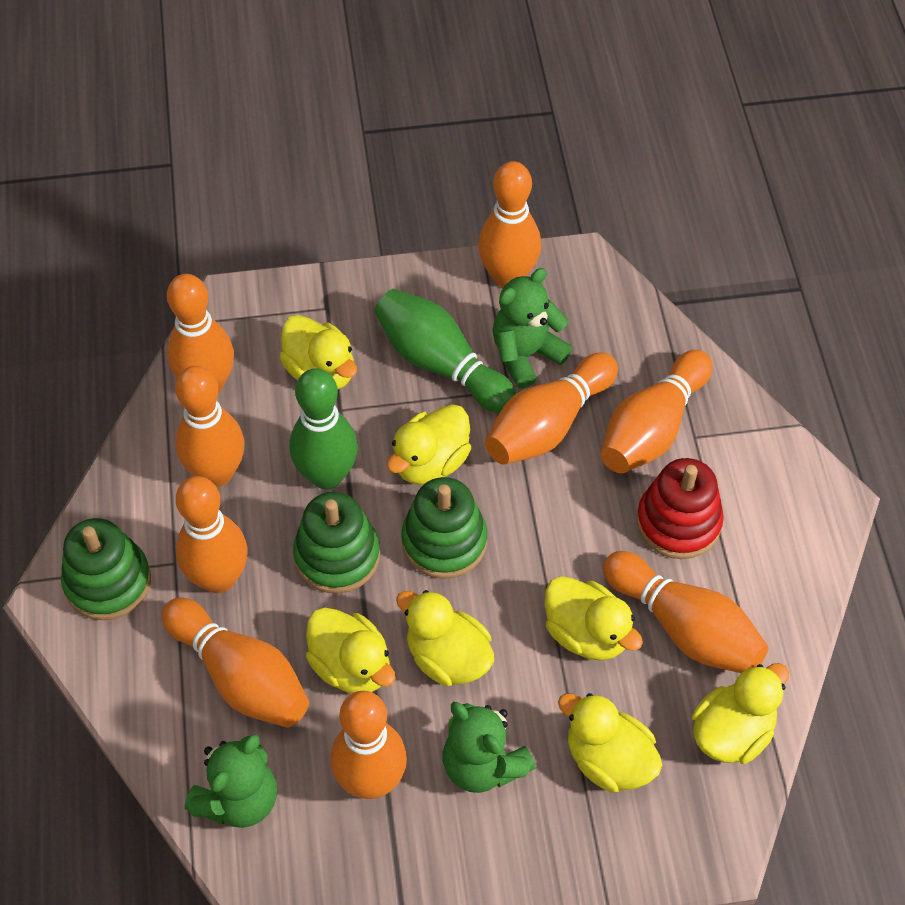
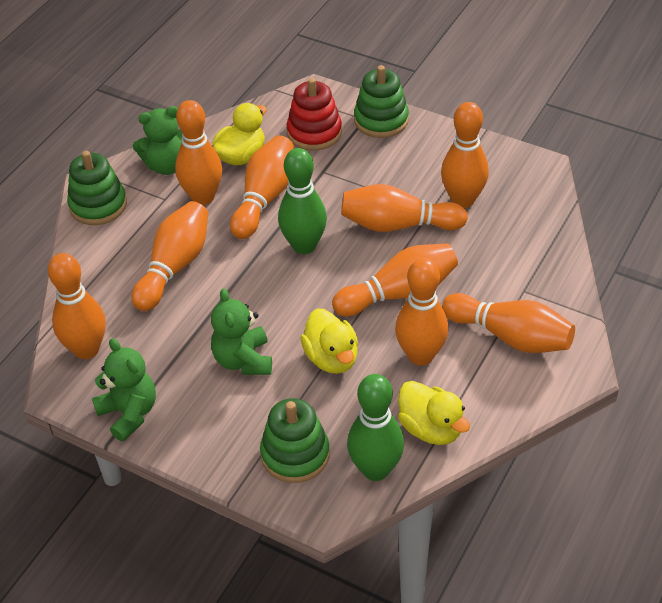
yellow duck: 7 -> 3

